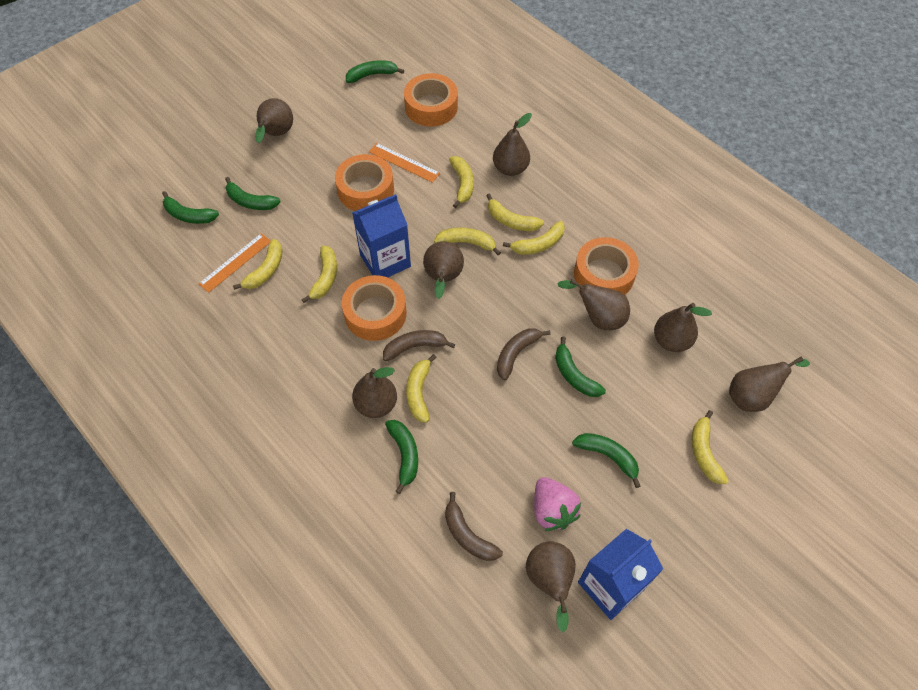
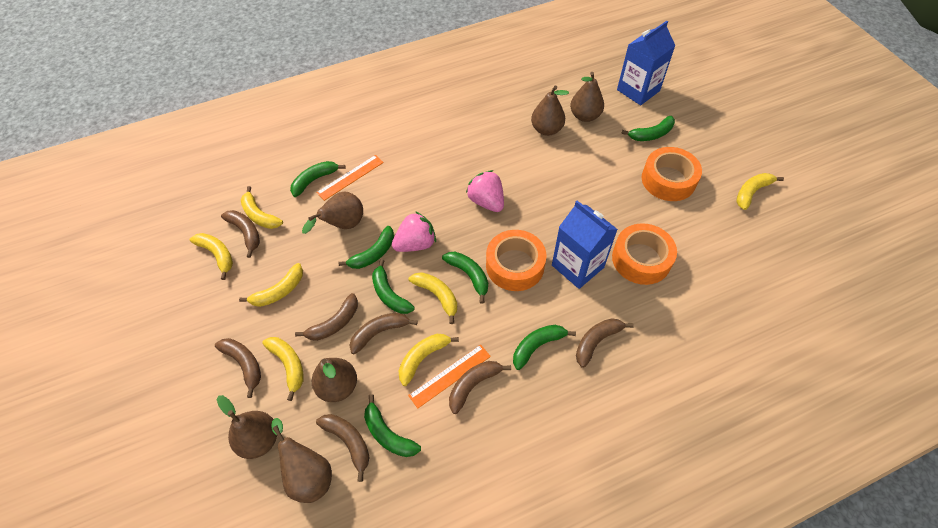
brown banana: 3 -> 7
brown pear: 8 -> 6
green banana: 6 -> 7
orange tape: 4 -> 3
pink strawberry: 1 -> 2
yellow banana: 8 -> 7

